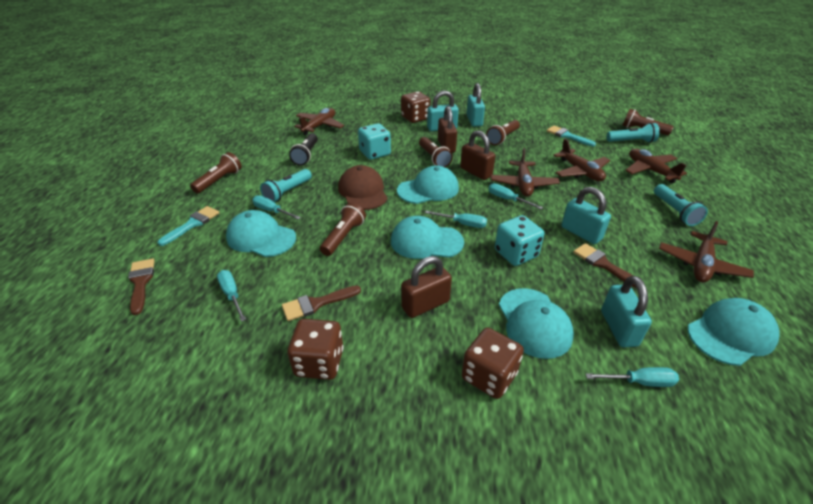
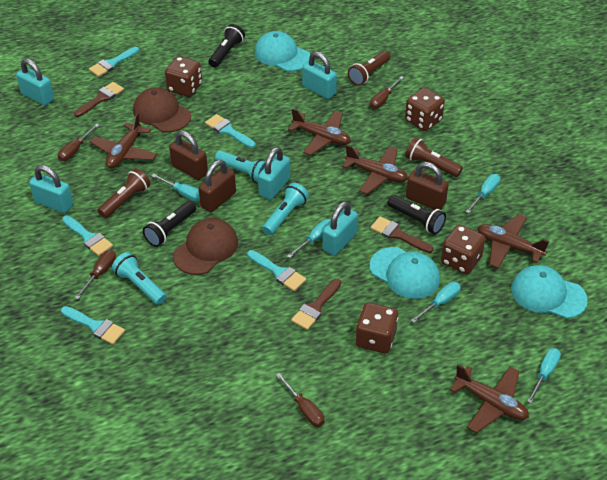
black flashlight: 1 -> 3
brown cap: 1 -> 2
brown dice: 3 -> 4
brown flashlight: 5 -> 3
brown screwdriver: 0 -> 4
turquoise brush: 2 -> 5
turquoise cap: 5 -> 3
turquoise dice: 2 -> 0
turquoise padlock: 4 -> 5

